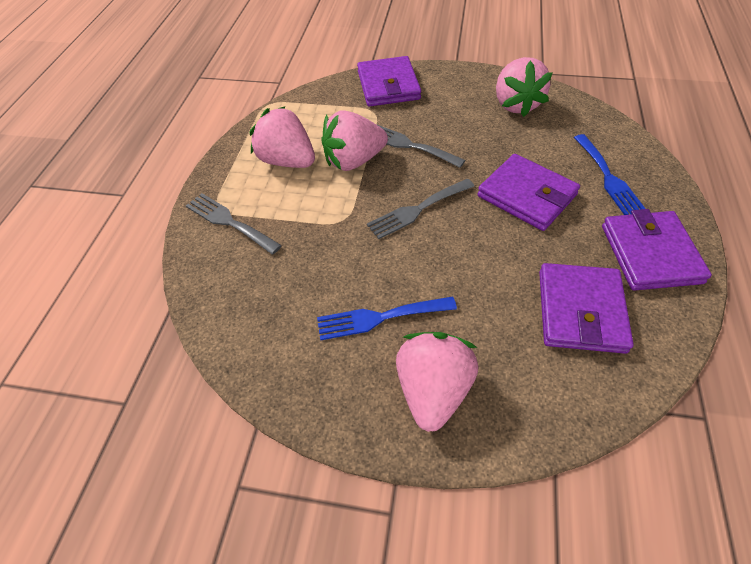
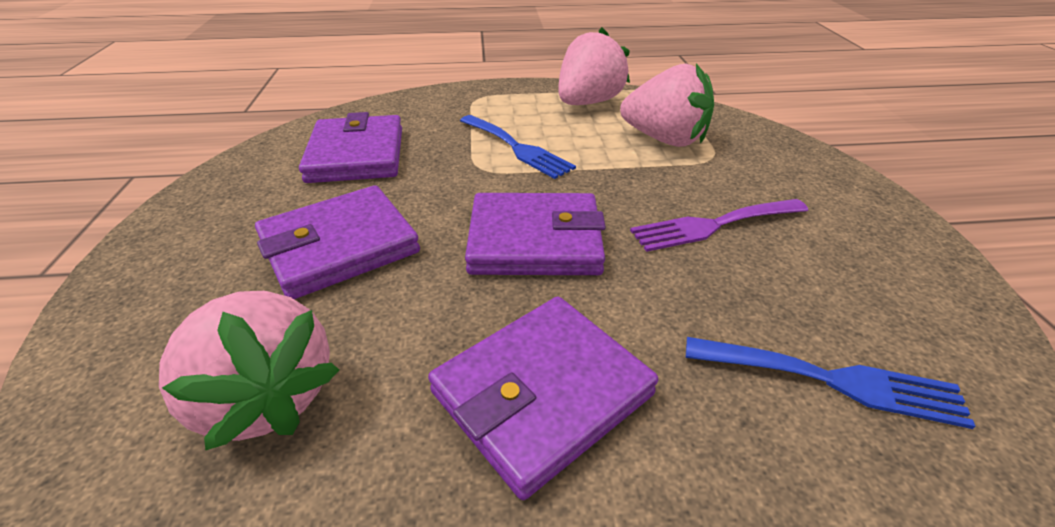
grey fork: 3 -> 0
pink strawberry: 4 -> 3
purple fork: 0 -> 1

